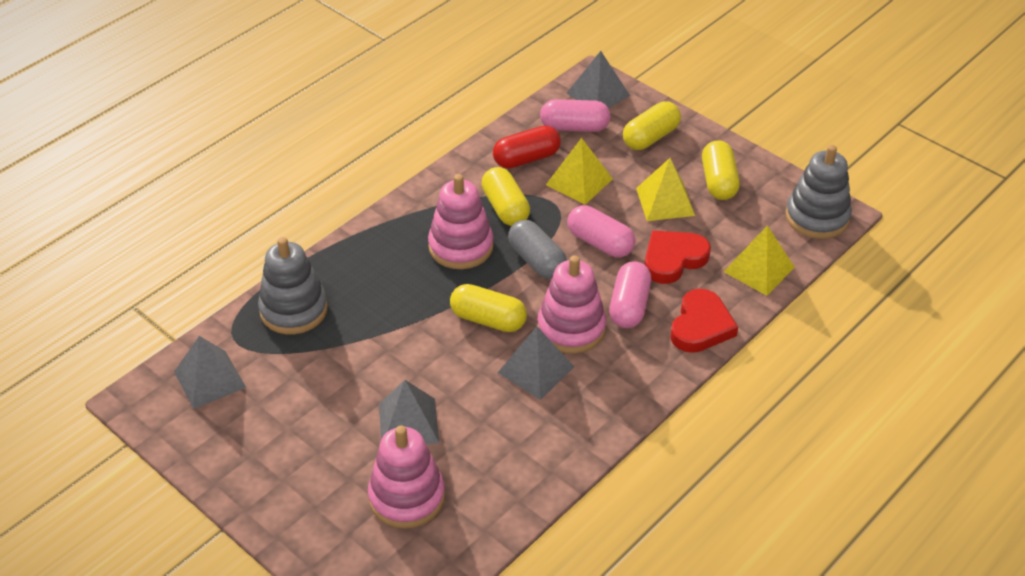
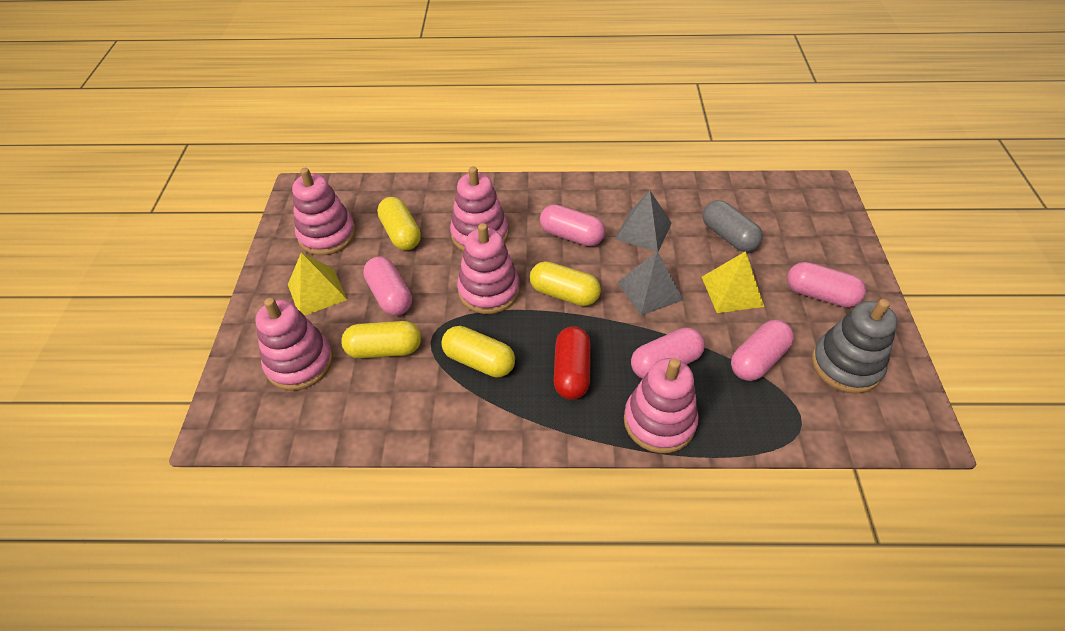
grey pyramid: 4 -> 2
grey stacking toy: 2 -> 1
pink capsule: 3 -> 5
pink stacking toy: 3 -> 5
red heart: 2 -> 0
yellow pyramid: 3 -> 2

